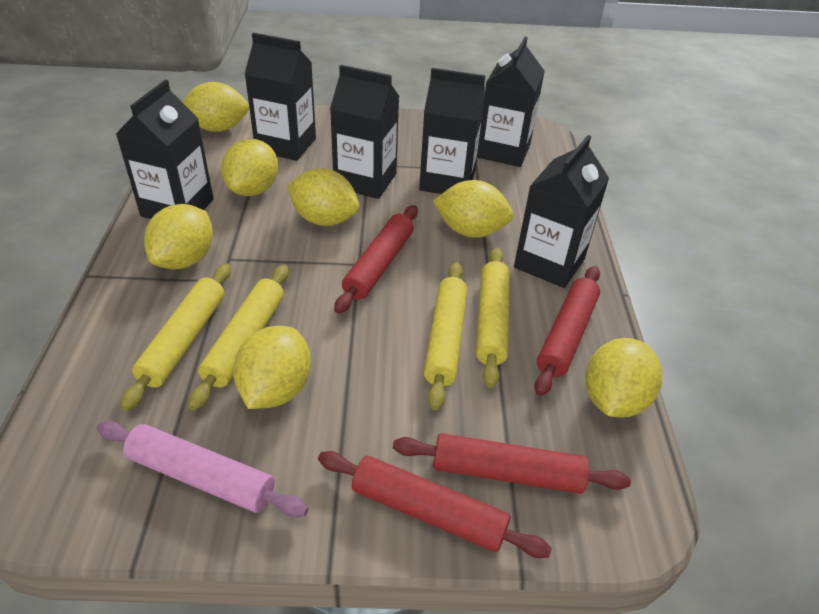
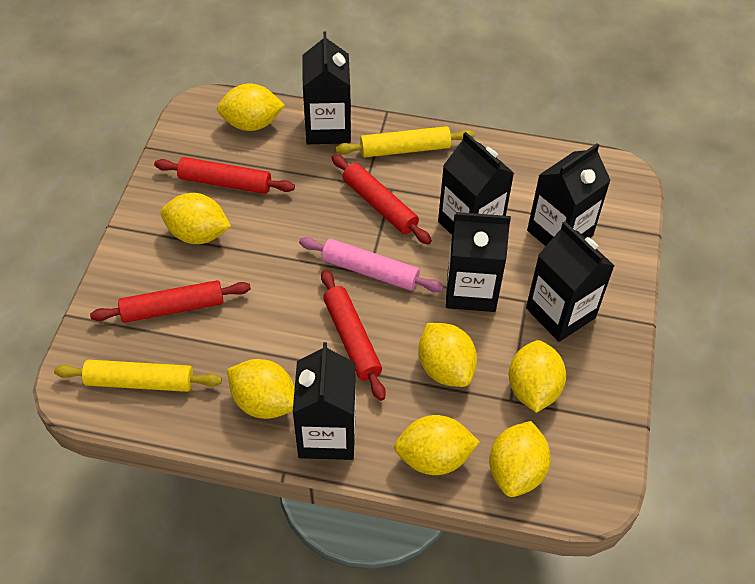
yellow rolling pin: 4 -> 2

